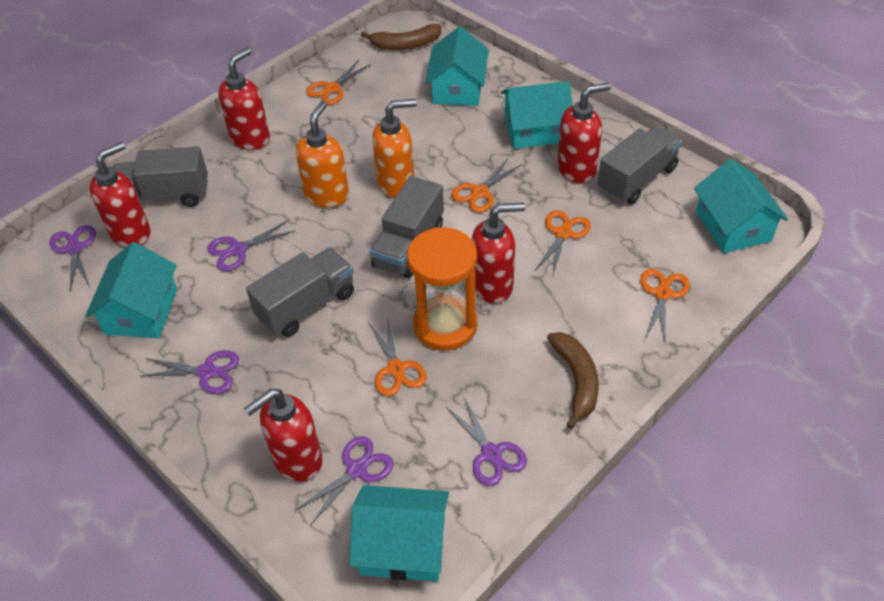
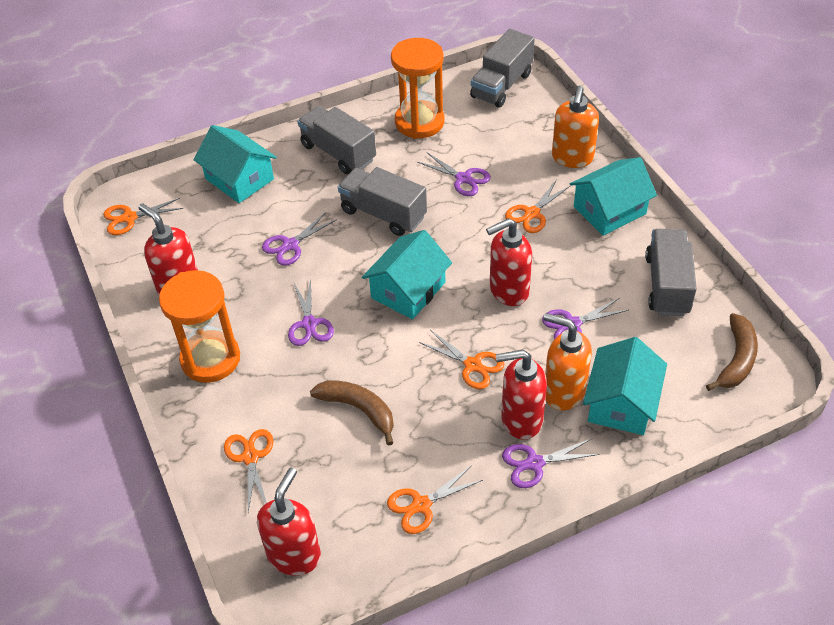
orange hourglass: 1 -> 2
red soap dispenser: 5 -> 4
turquoise house: 5 -> 4

